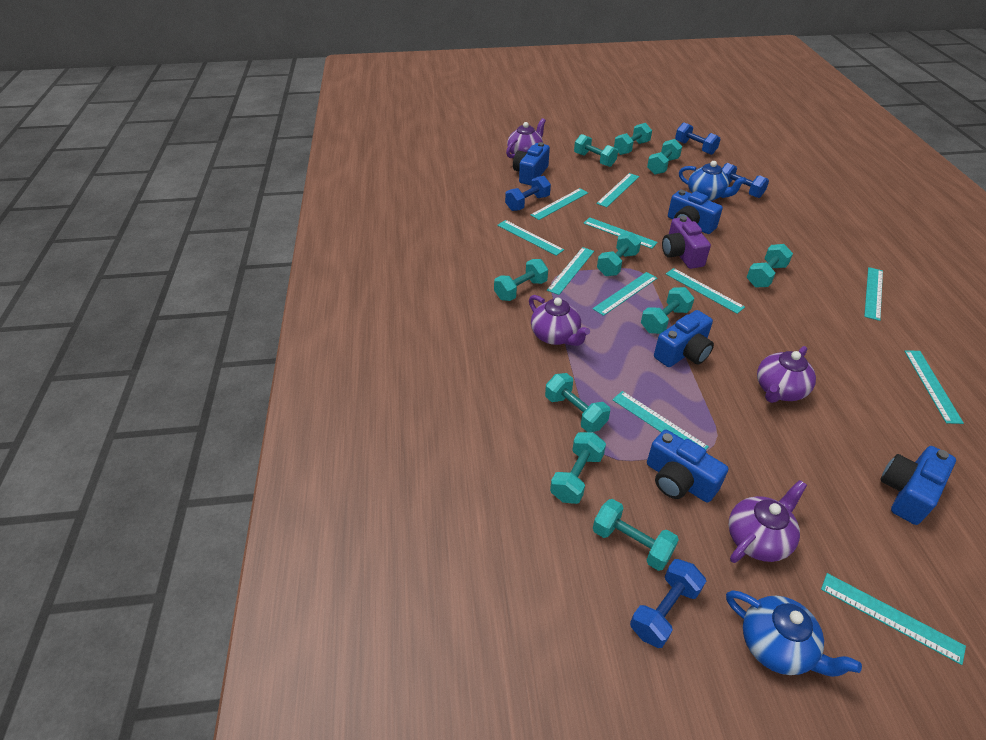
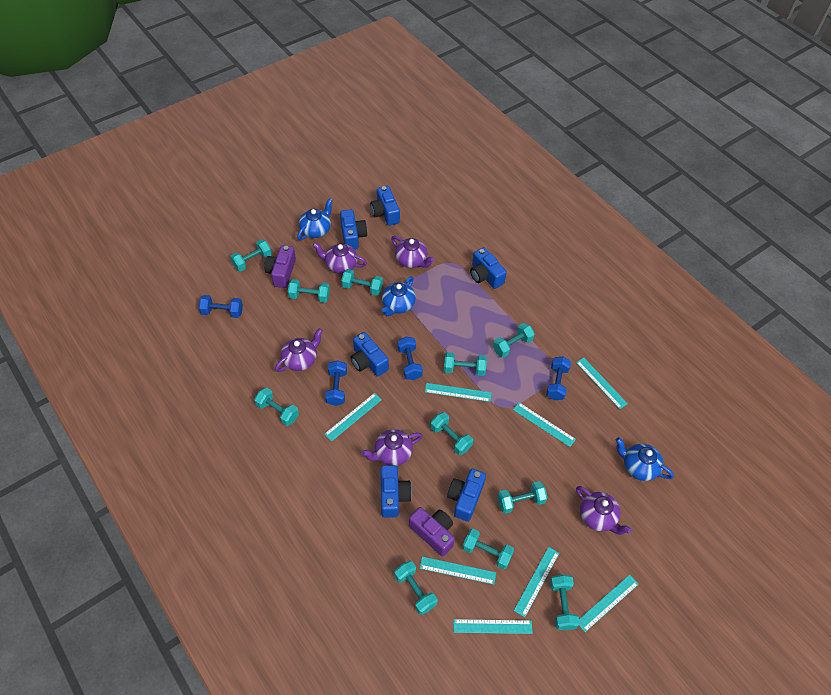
blue camera: 5 -> 6
blue teapot: 2 -> 3
purple camera: 1 -> 2
purple teapot: 4 -> 5
turquoise dumbbell: 10 -> 11
turquoise ruler: 11 -> 8

